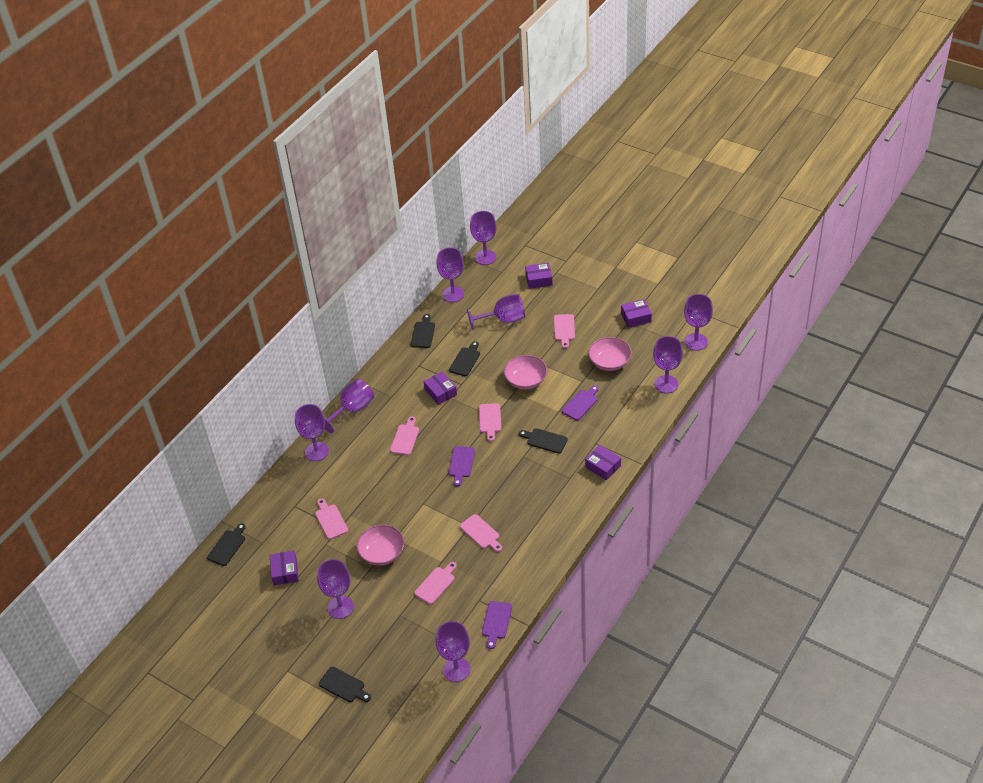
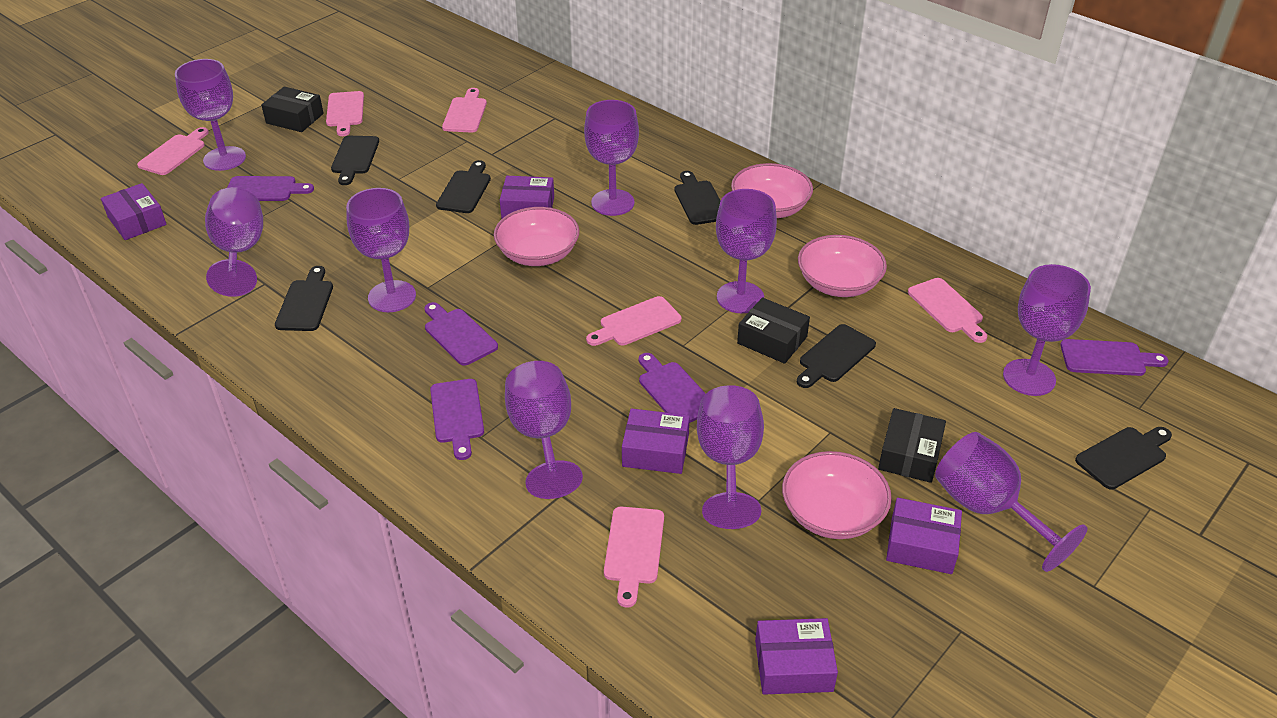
black box: 0 -> 3
black cutting board: 5 -> 6
pink bowl: 3 -> 4
purple cutting board: 3 -> 5

